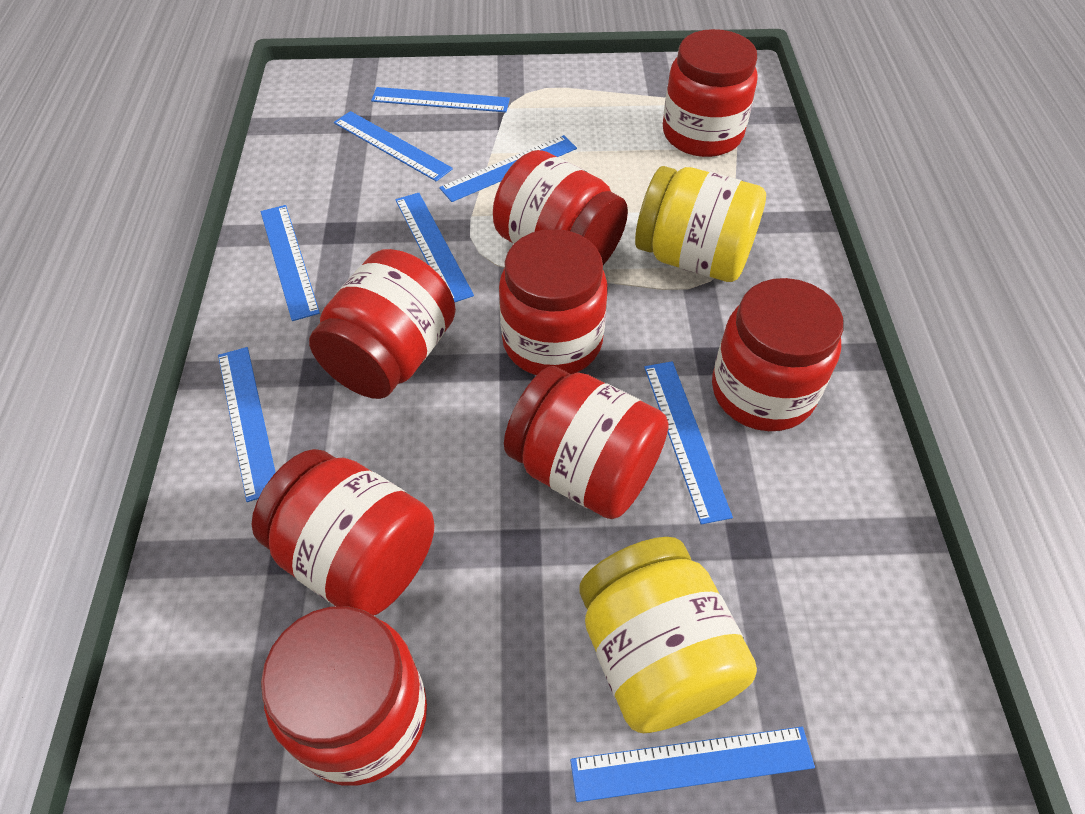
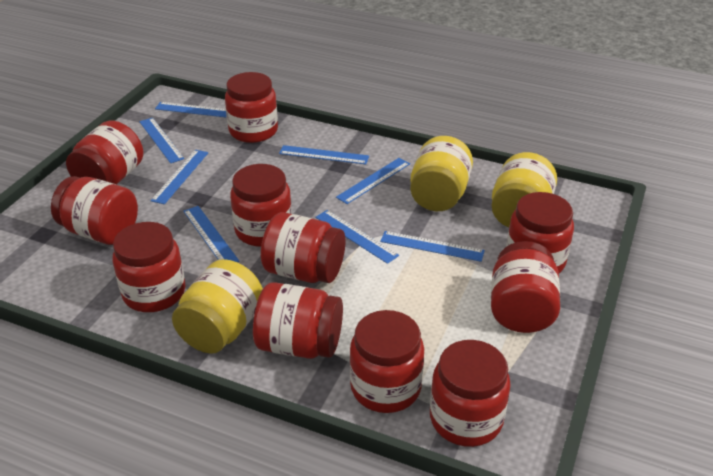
red jar: 8 -> 11
yellow jar: 2 -> 3

